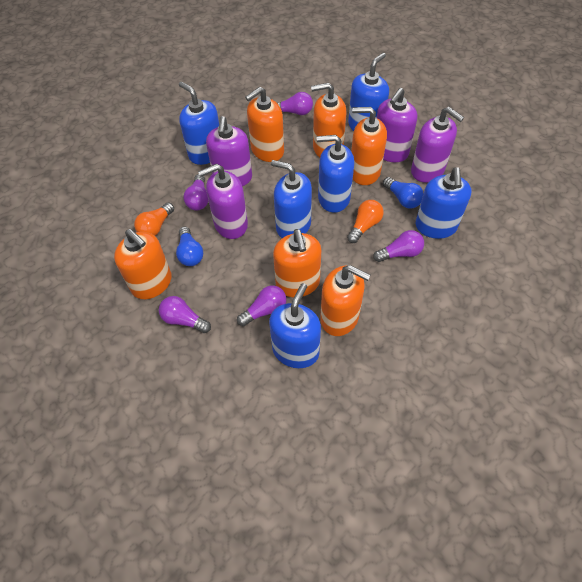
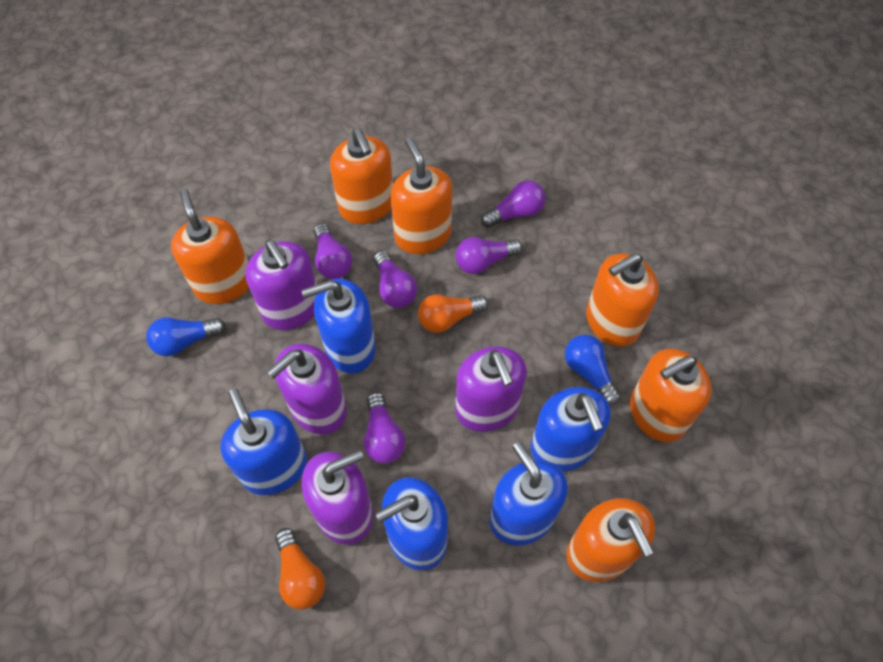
blue soap dispenser: 6 -> 5

